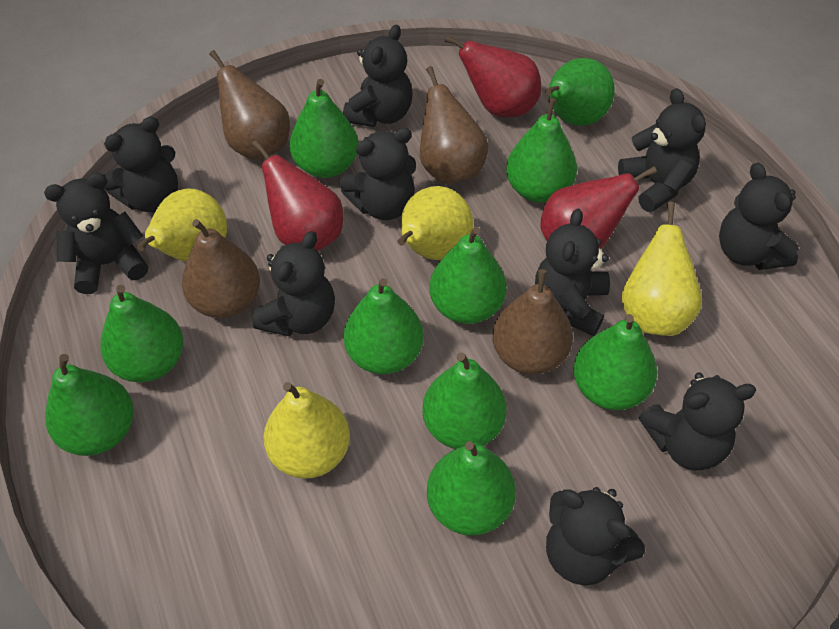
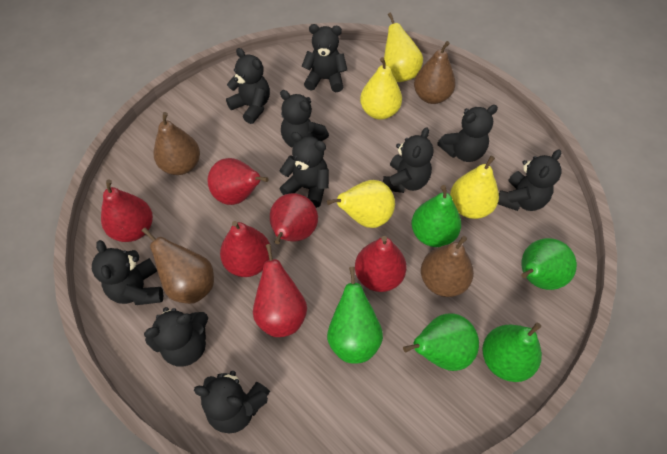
green pear: 10 -> 5
red pear: 3 -> 6

